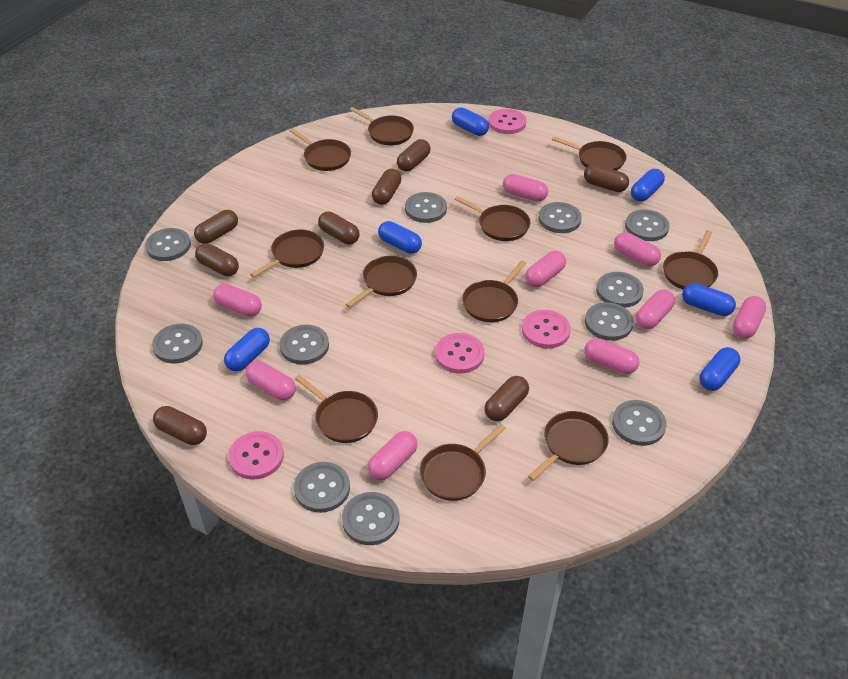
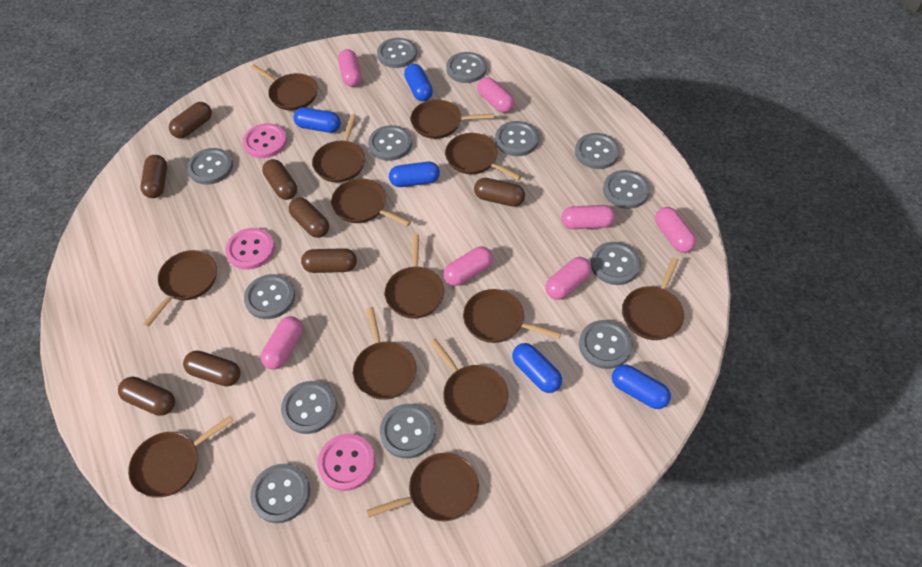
blue capsule: 6 -> 5
brown pan: 11 -> 13
grey button: 11 -> 13
pink button: 4 -> 3
pink capsule: 9 -> 7

